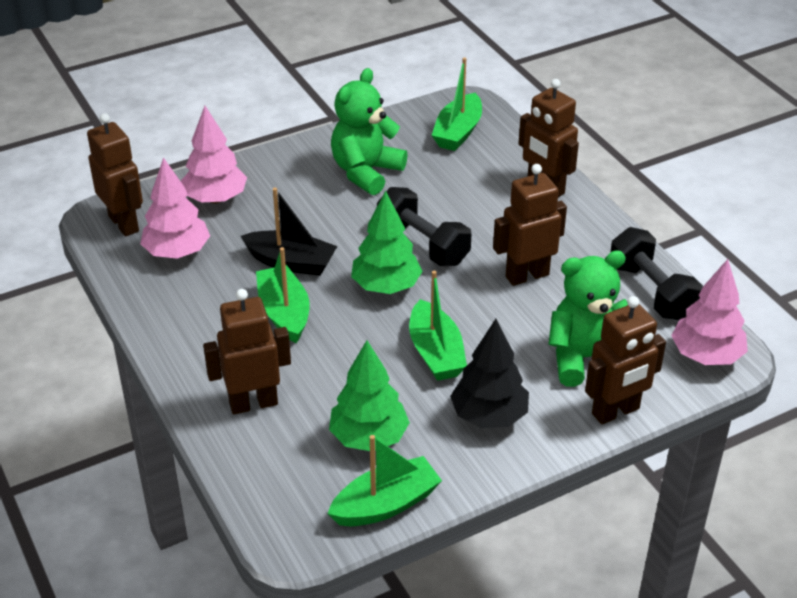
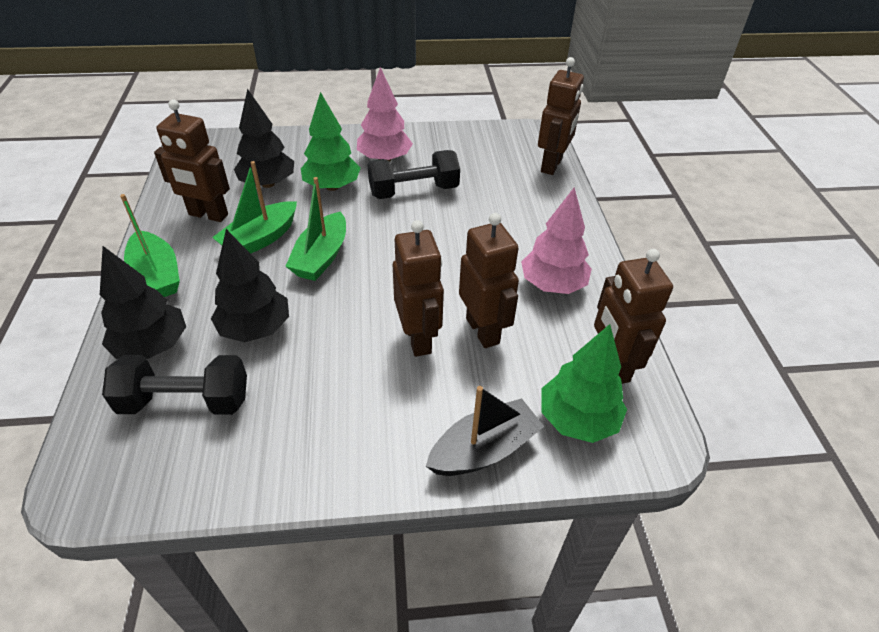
black tree: 1 -> 3
green boat: 4 -> 3
green teddy bear: 2 -> 0
pink tree: 3 -> 2

